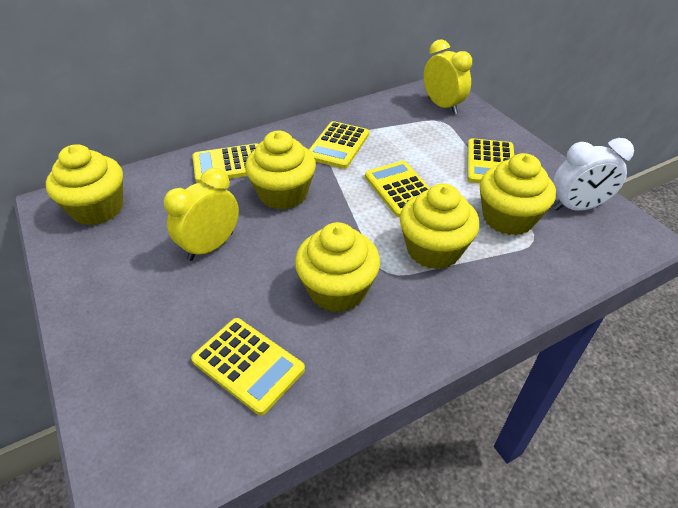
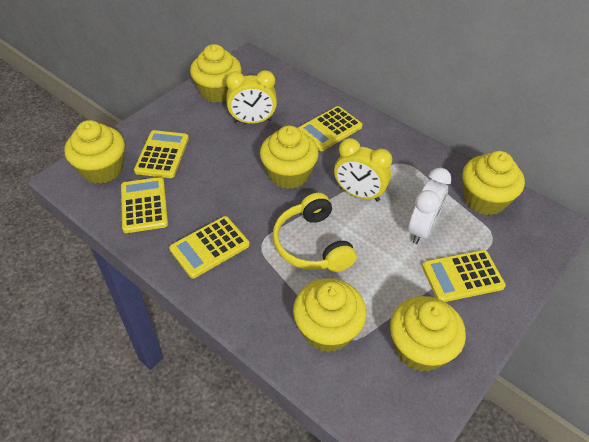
yellow cupcake: 5 -> 6
yellow headphones: 0 -> 1

